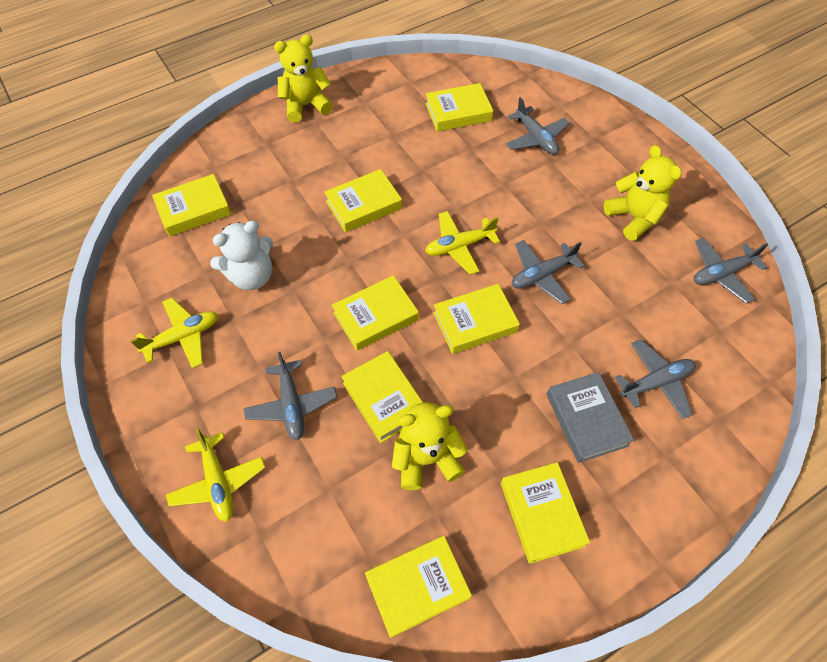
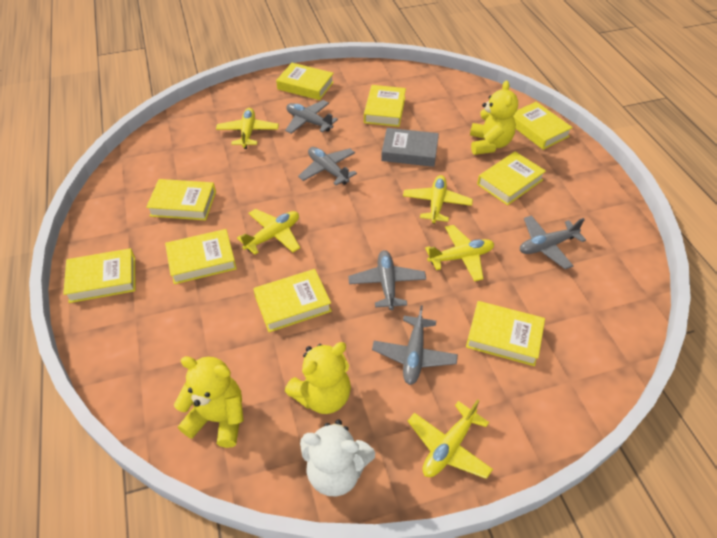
yellow book: 8 -> 9
yellow plane: 3 -> 5

